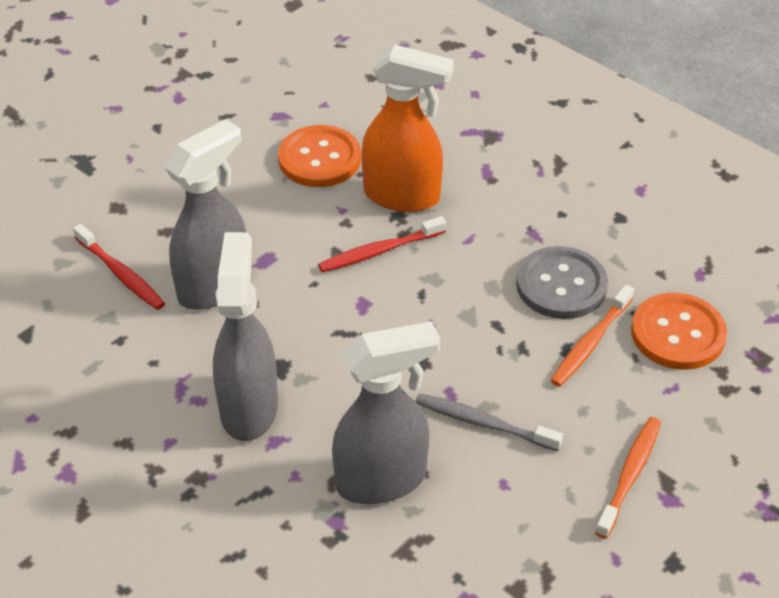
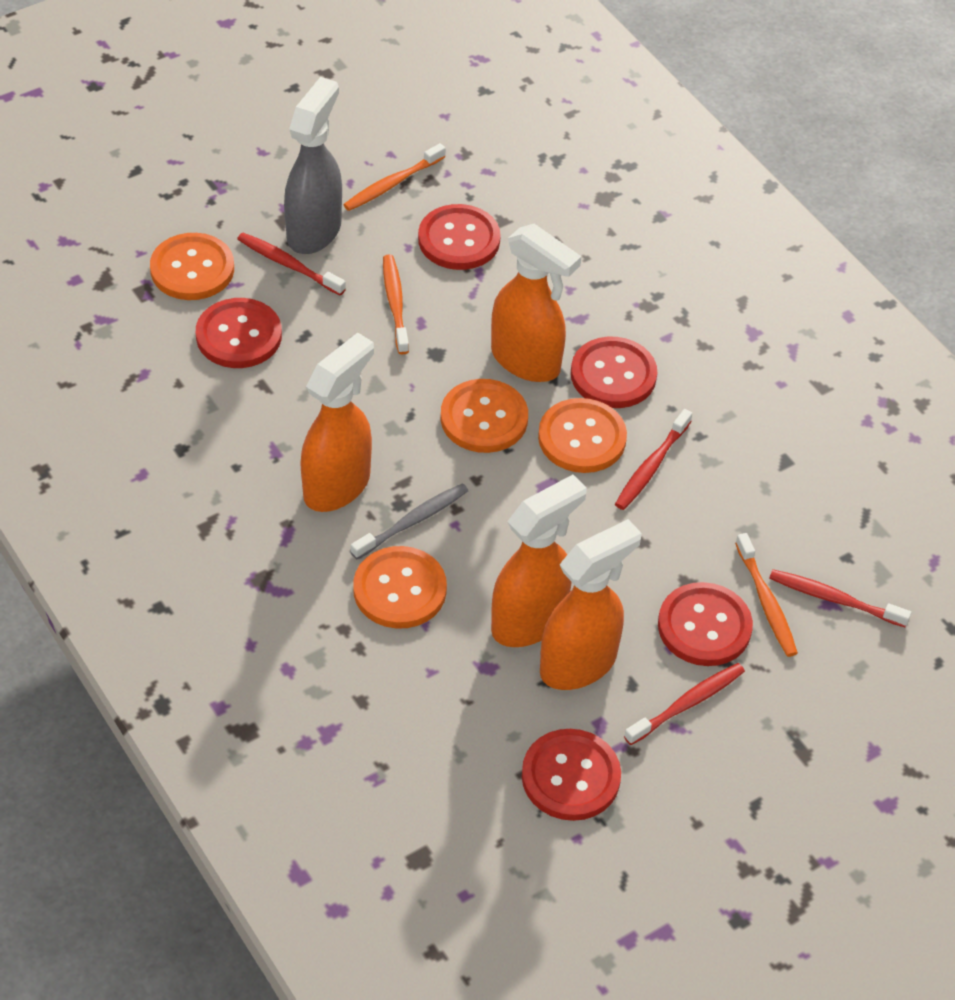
grey button: 1 -> 0
grey spray bottle: 3 -> 1
orange button: 2 -> 4
orange spray bottle: 1 -> 4
orange toothbrush: 2 -> 3
red button: 0 -> 5
red toothbrush: 2 -> 4

